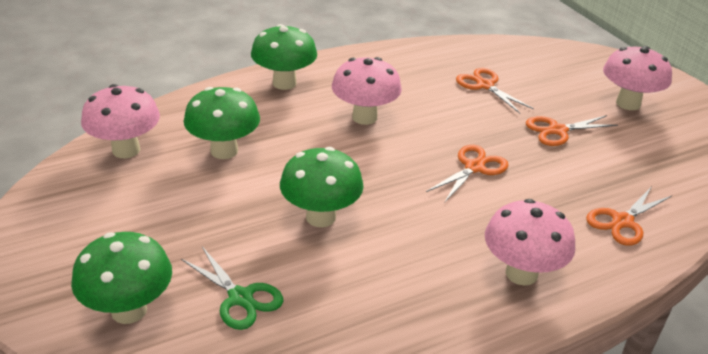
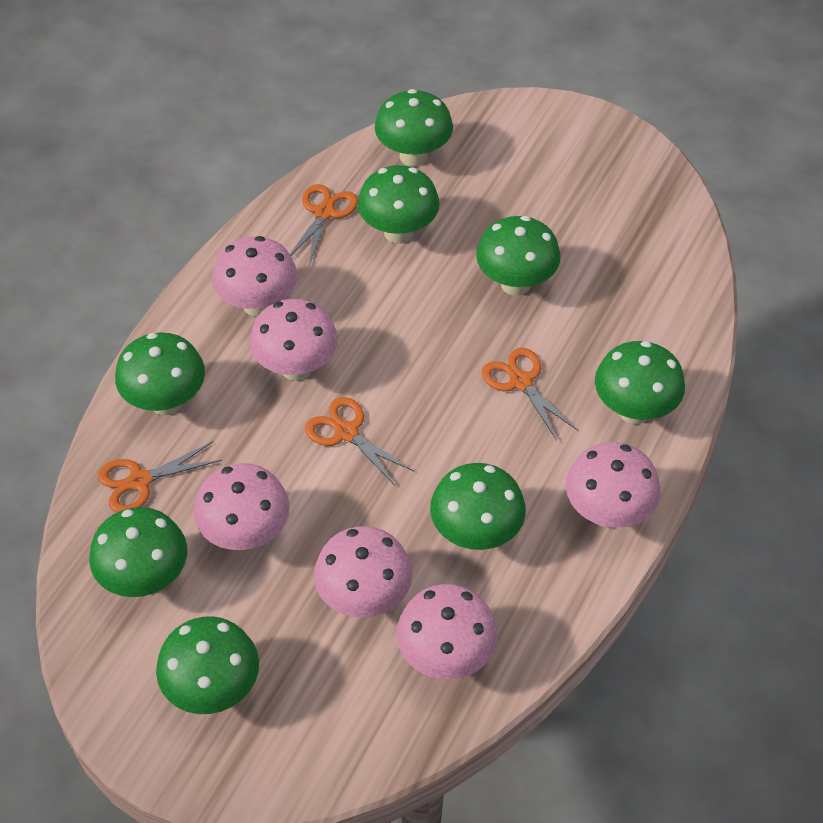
green mushroom: 4 -> 8
green scissors: 1 -> 0
pink mushroom: 4 -> 6

